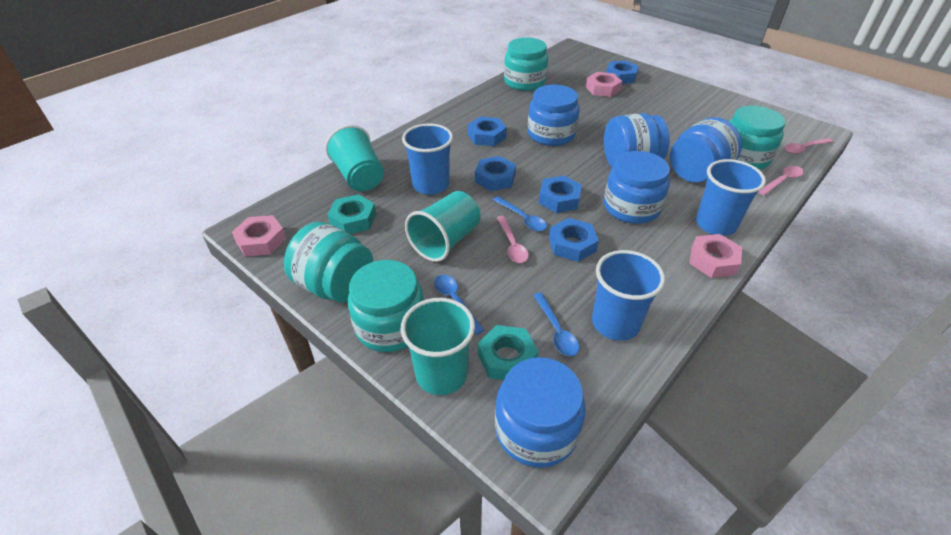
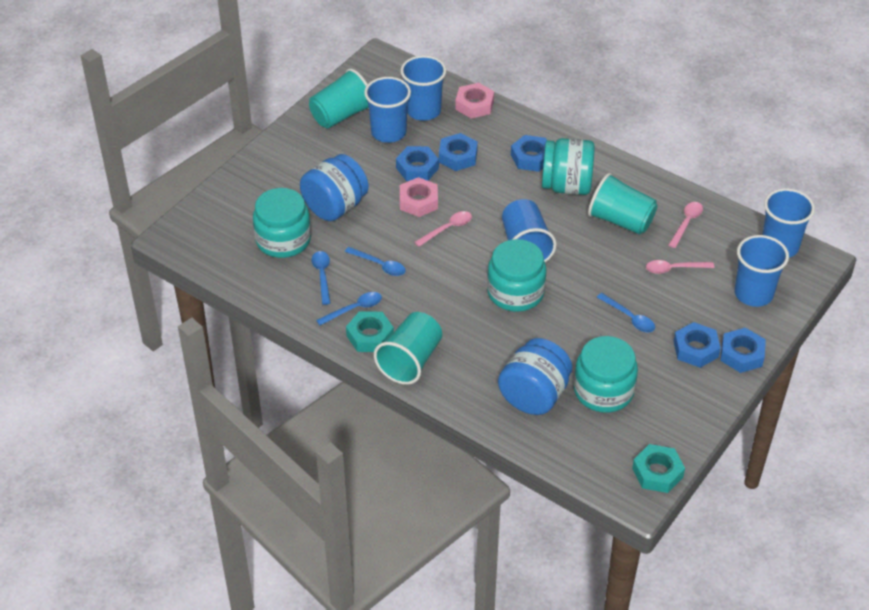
blue cup: 3 -> 5
blue jar: 5 -> 2
blue spoon: 3 -> 4
pink nut: 3 -> 2

